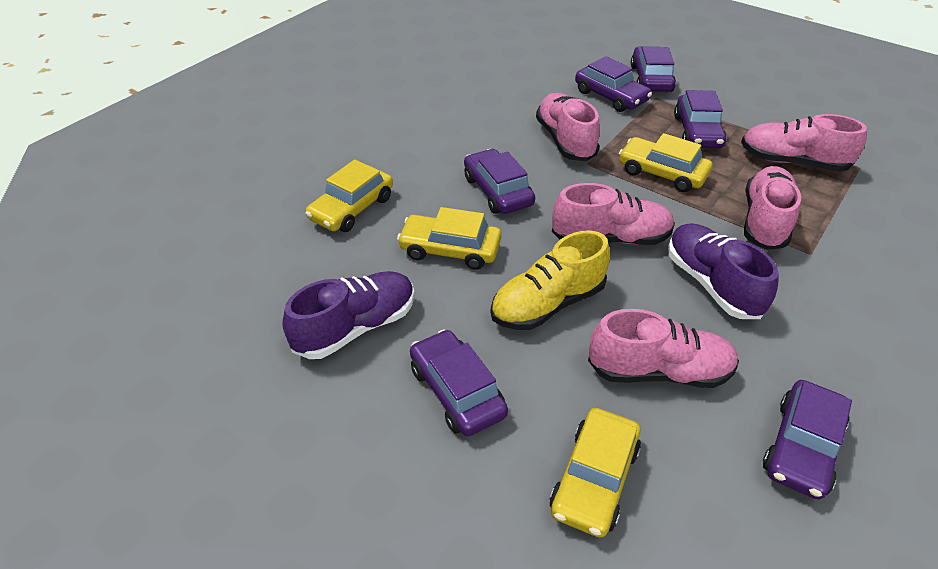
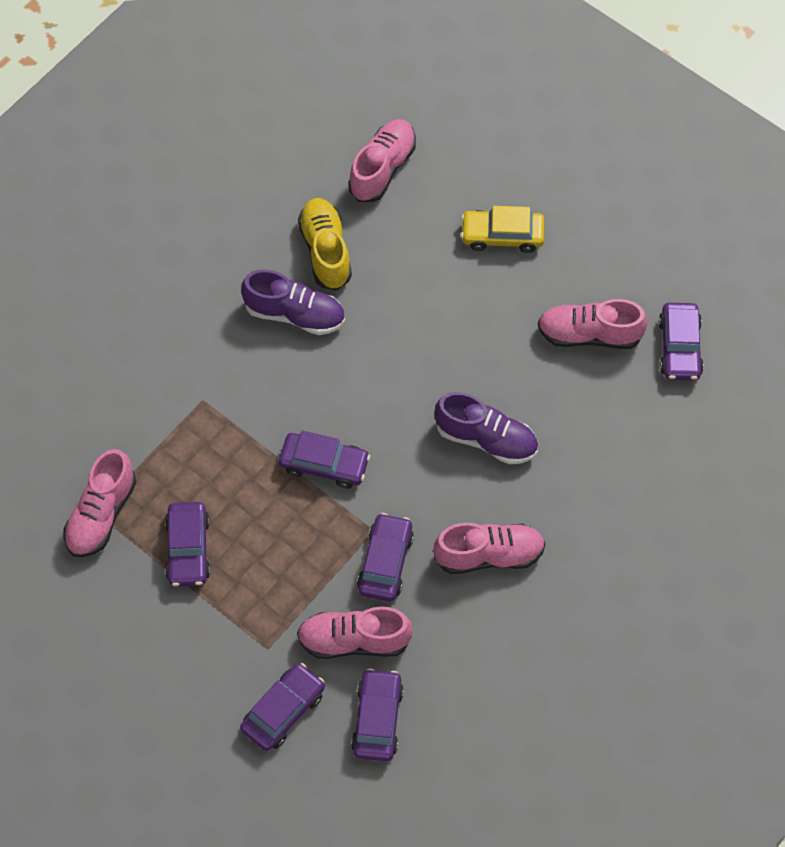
yellow car: 4 -> 1

